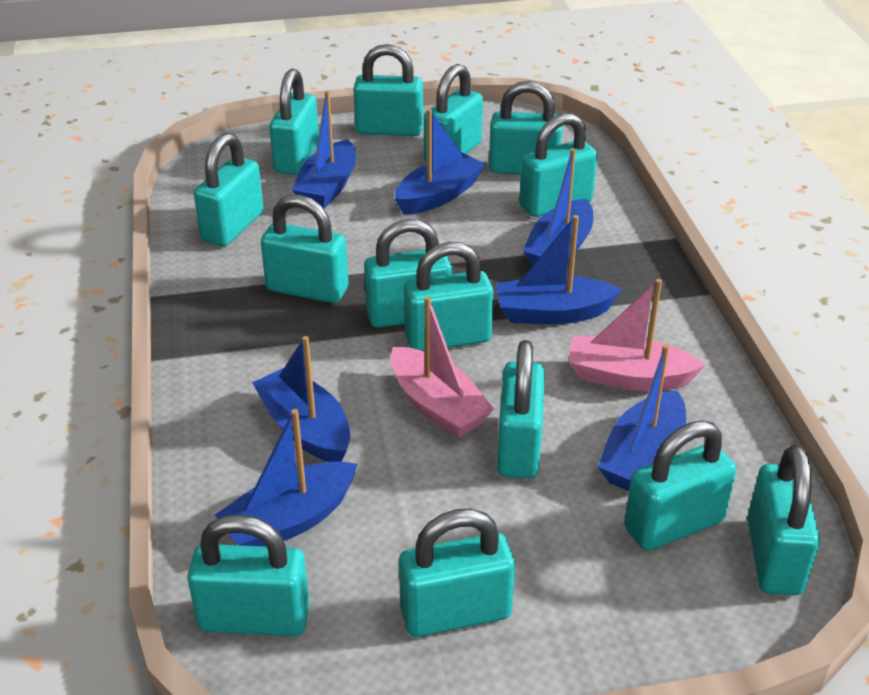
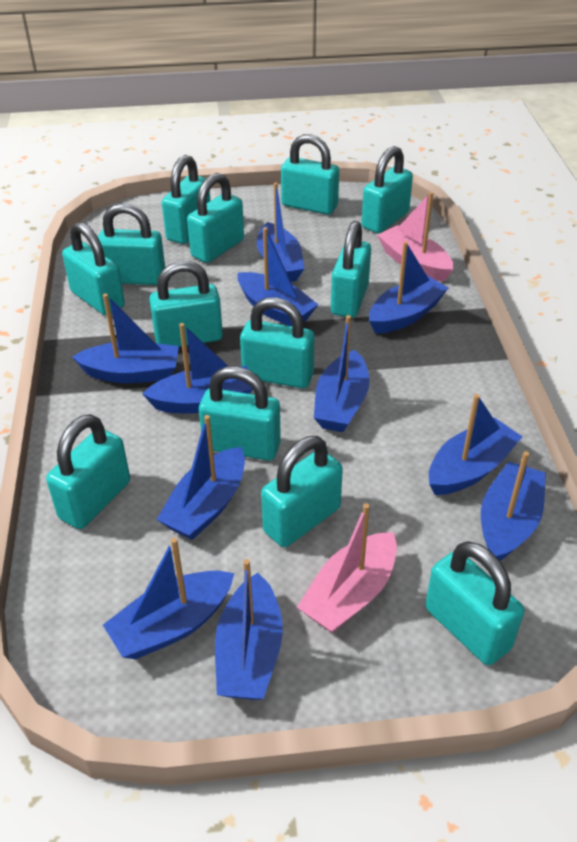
blue boat: 7 -> 11
turquoise padlock: 14 -> 13

